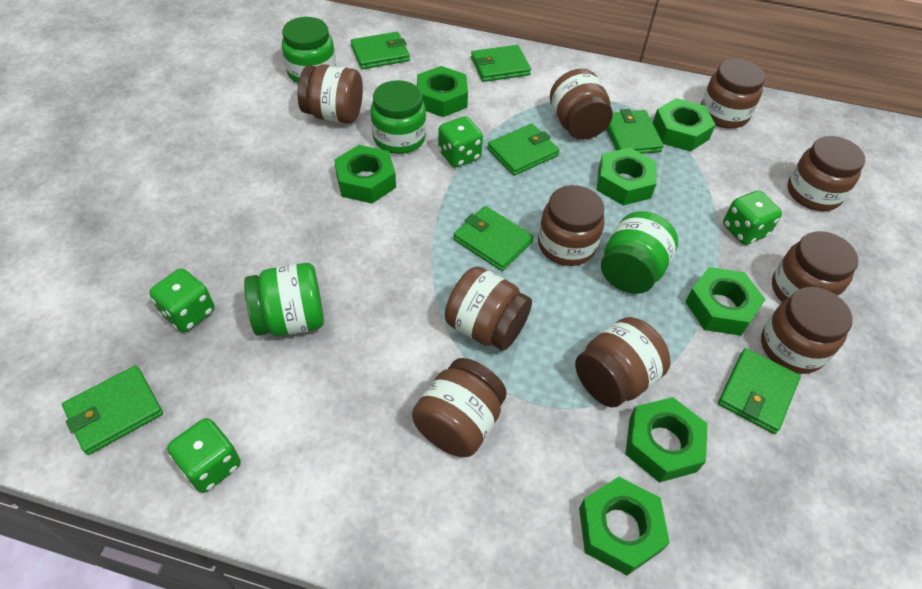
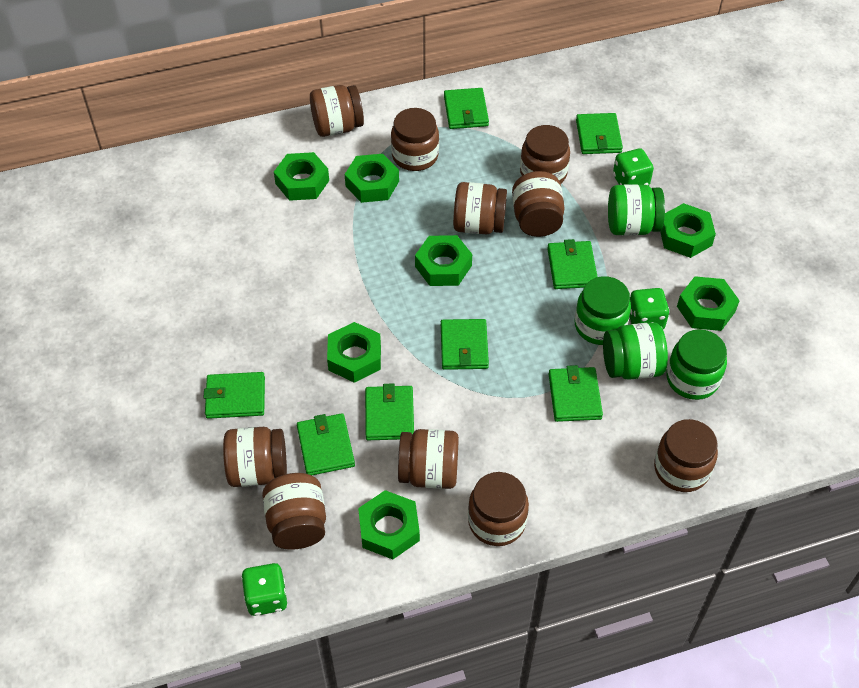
green dice: 4 -> 3
green wallet: 7 -> 8

